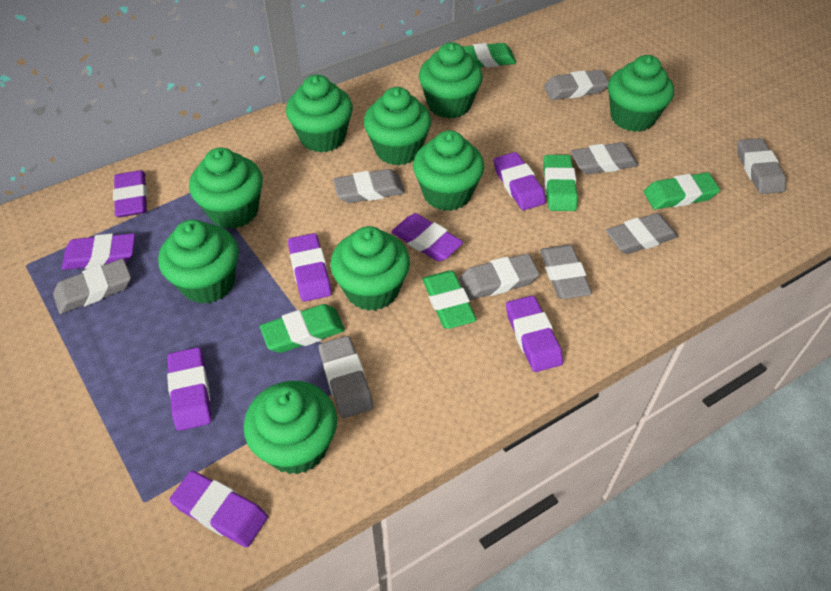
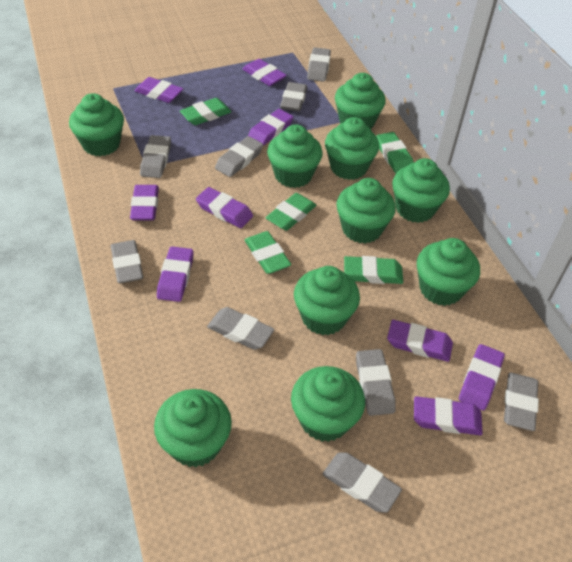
green cupcake: 9 -> 10
purple eraser: 8 -> 9

